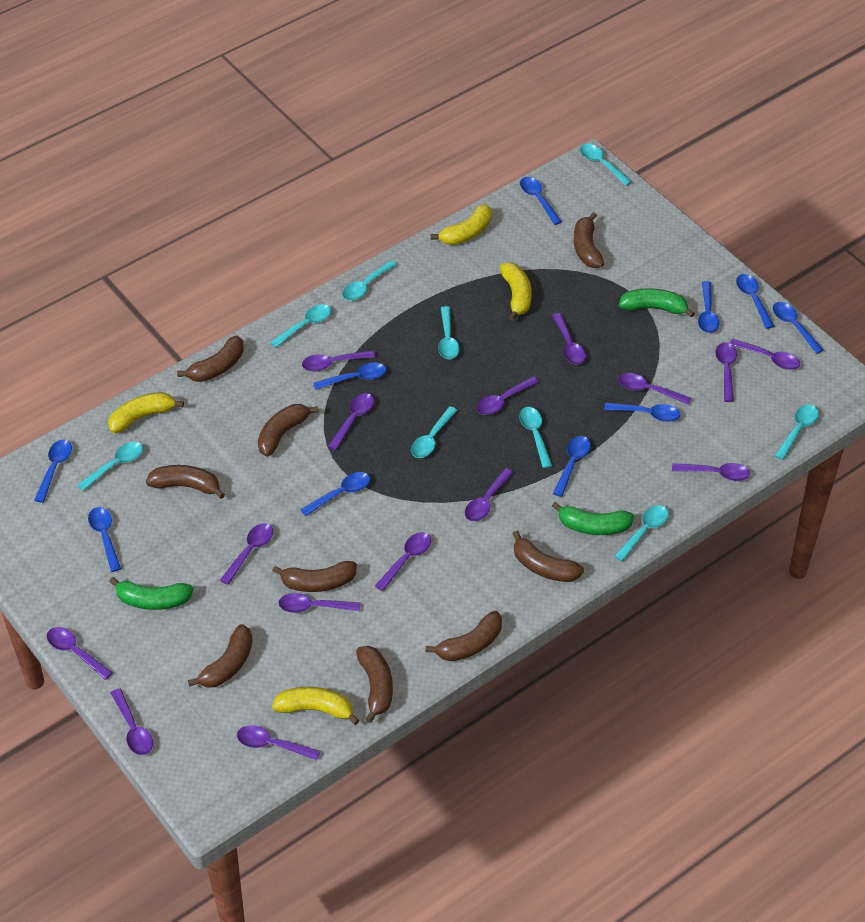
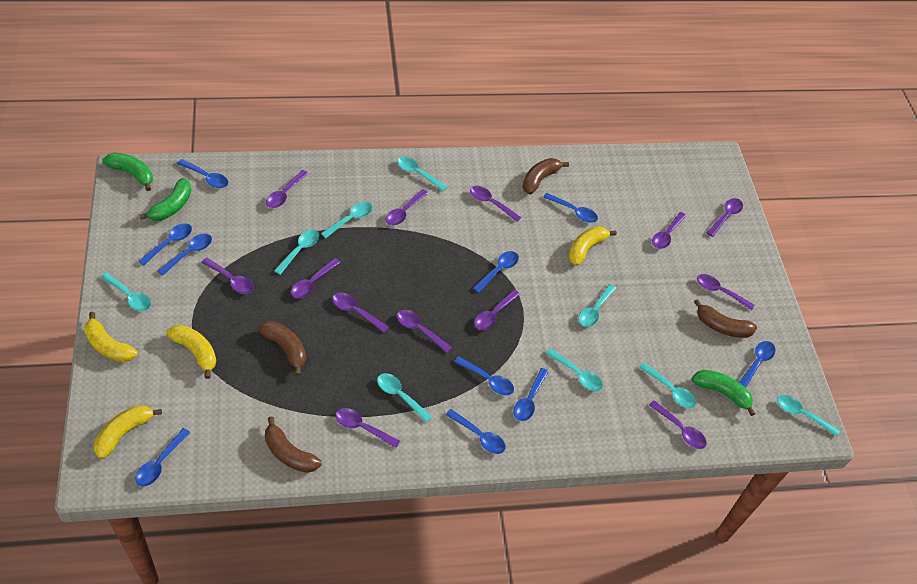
brown banana: 9 -> 4
purple spoon: 15 -> 13

